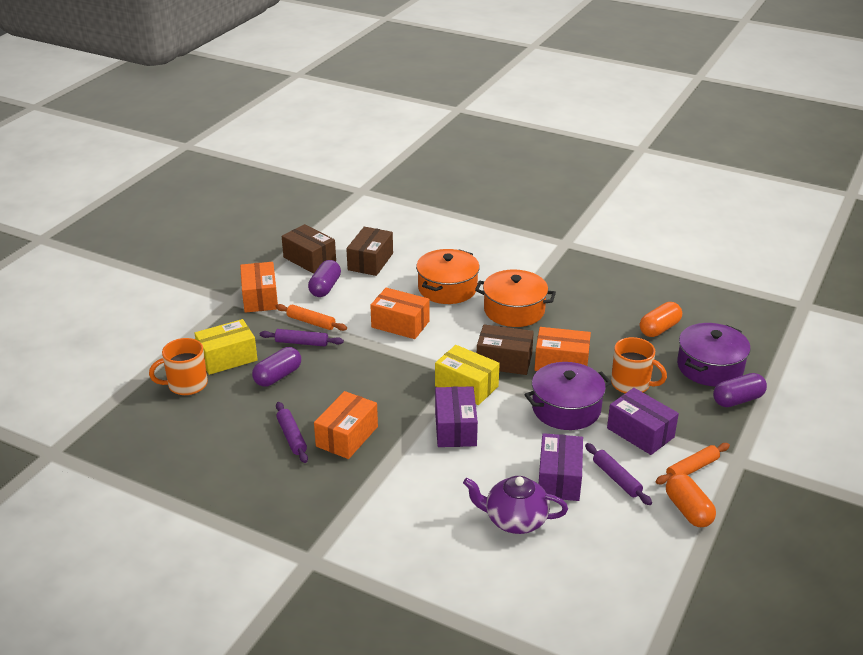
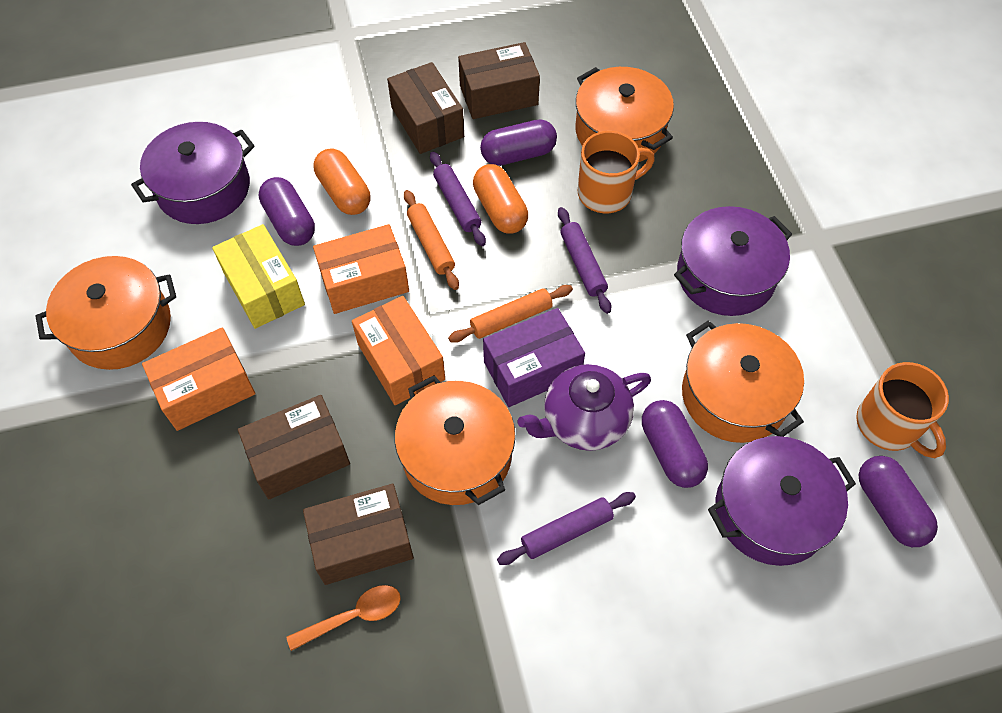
brown box: 3 -> 4
orange box: 4 -> 3
orange pot: 2 -> 4
orange spoon: 0 -> 1
purple box: 3 -> 1
purple capsule: 3 -> 4
purple pot: 2 -> 3
yellow box: 2 -> 1

